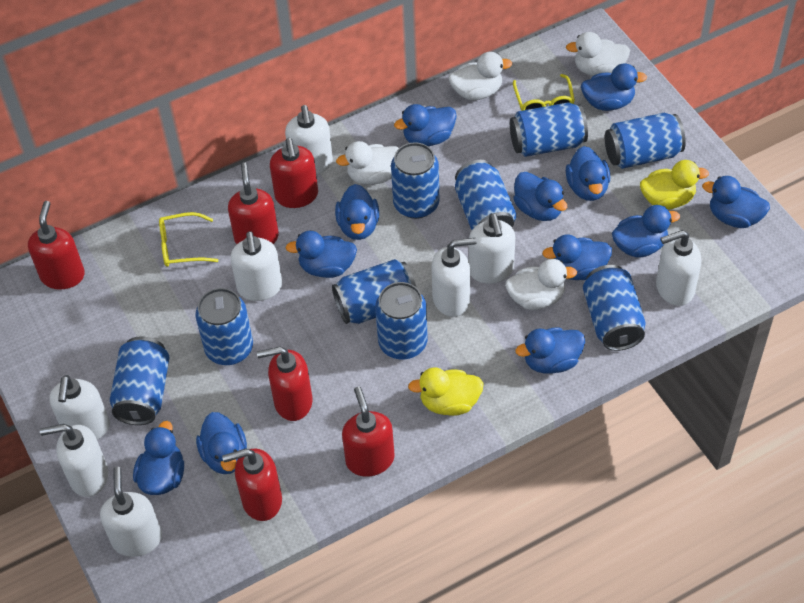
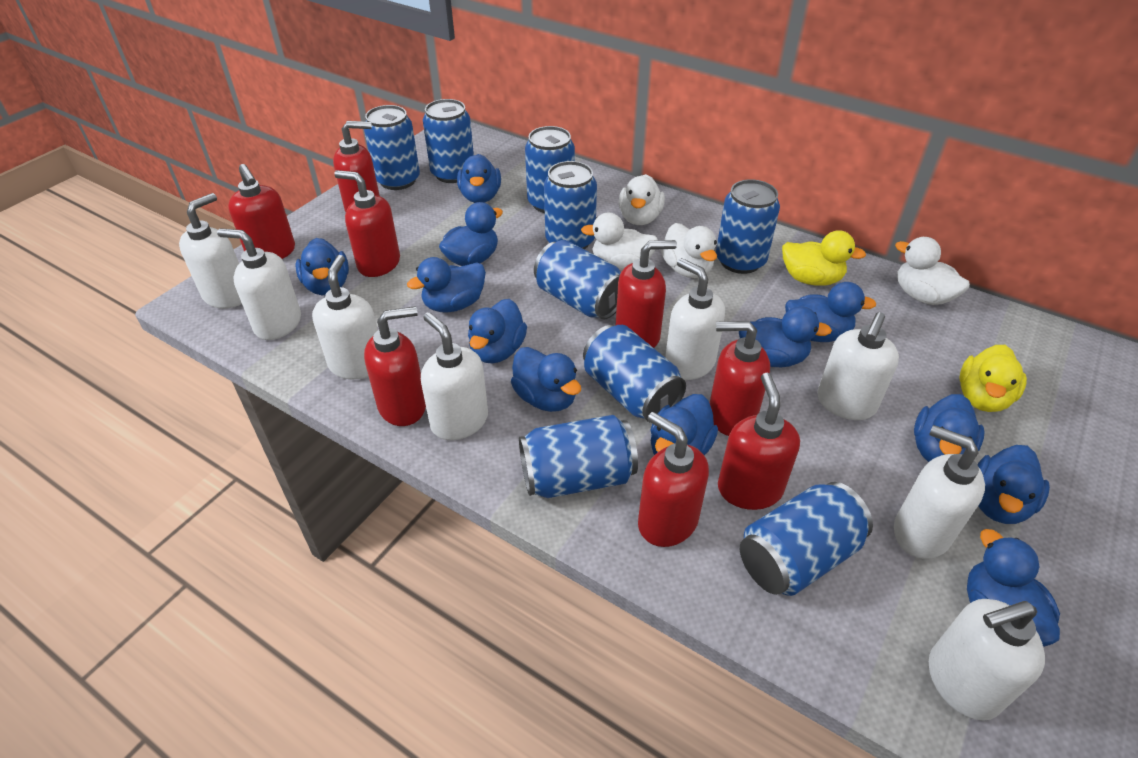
red soap dispenser: 6 -> 8
yellow glasses: 2 -> 0

